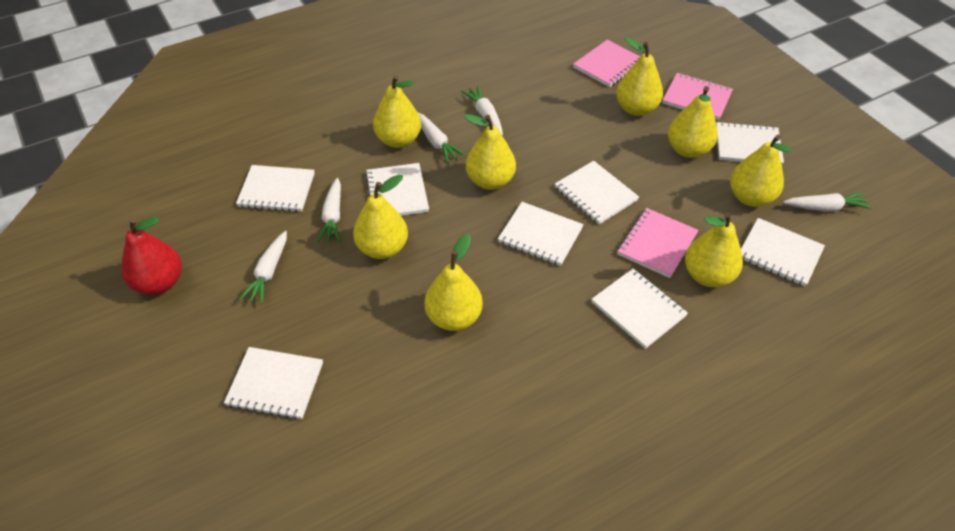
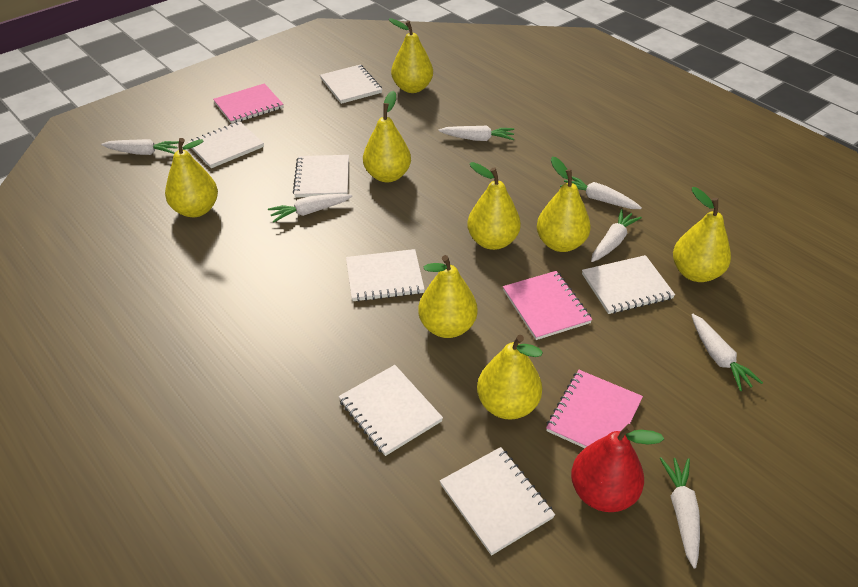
white carrot: 5 -> 7
white notebook: 8 -> 7

